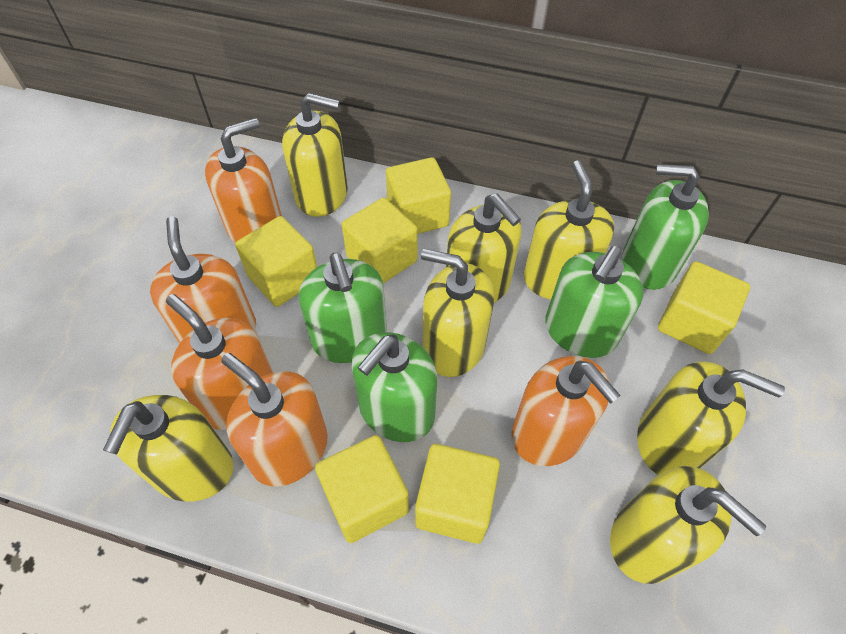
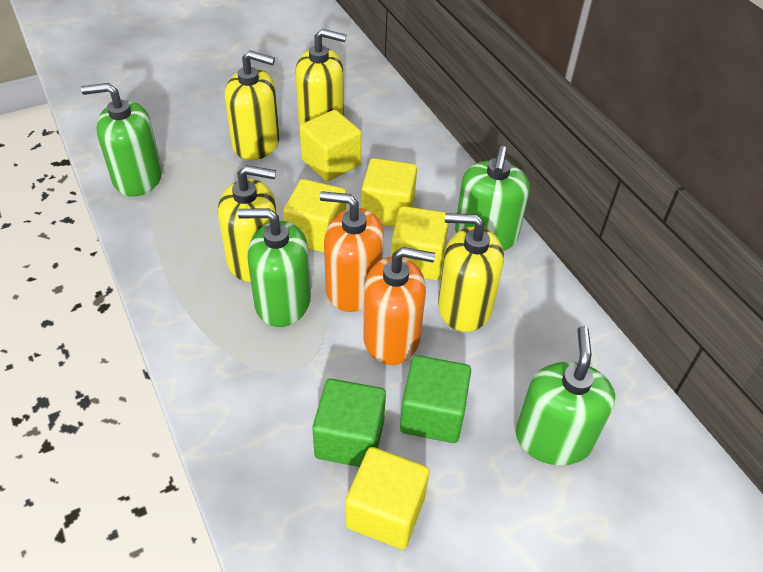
green cube: 0 -> 2
orange soap dispenser: 5 -> 2
yellow cube: 6 -> 5
yellow soap dispenser: 7 -> 4

